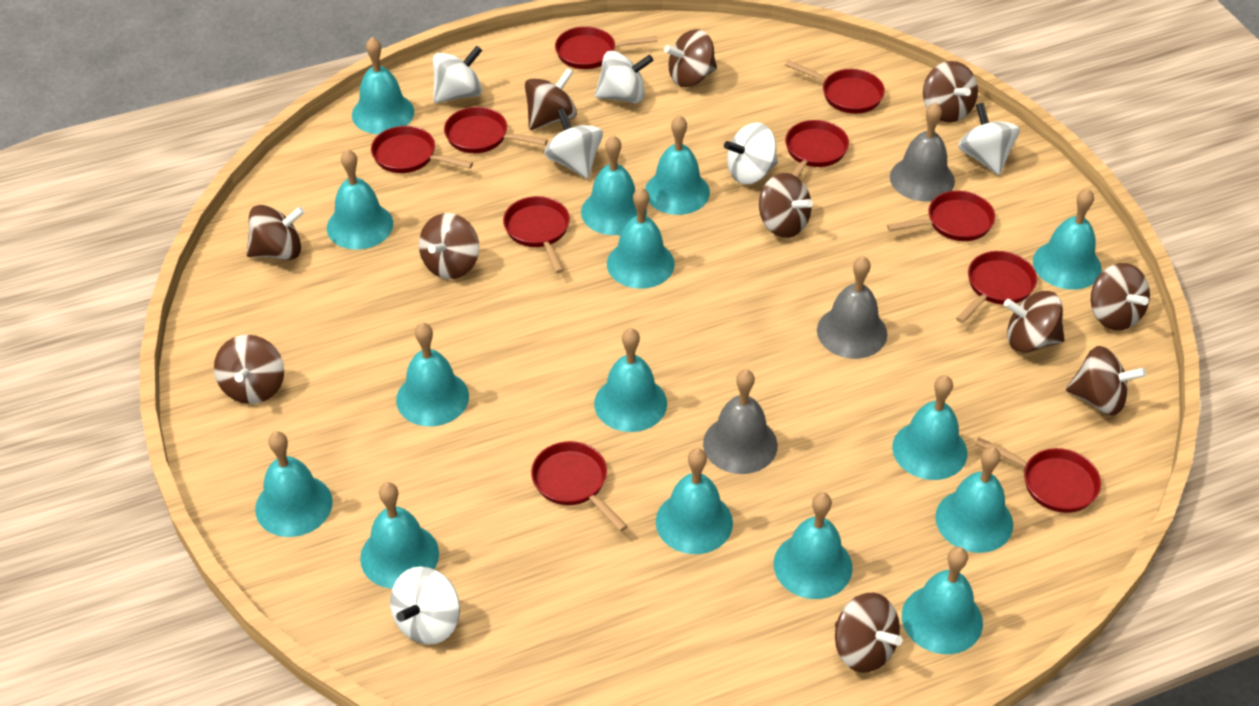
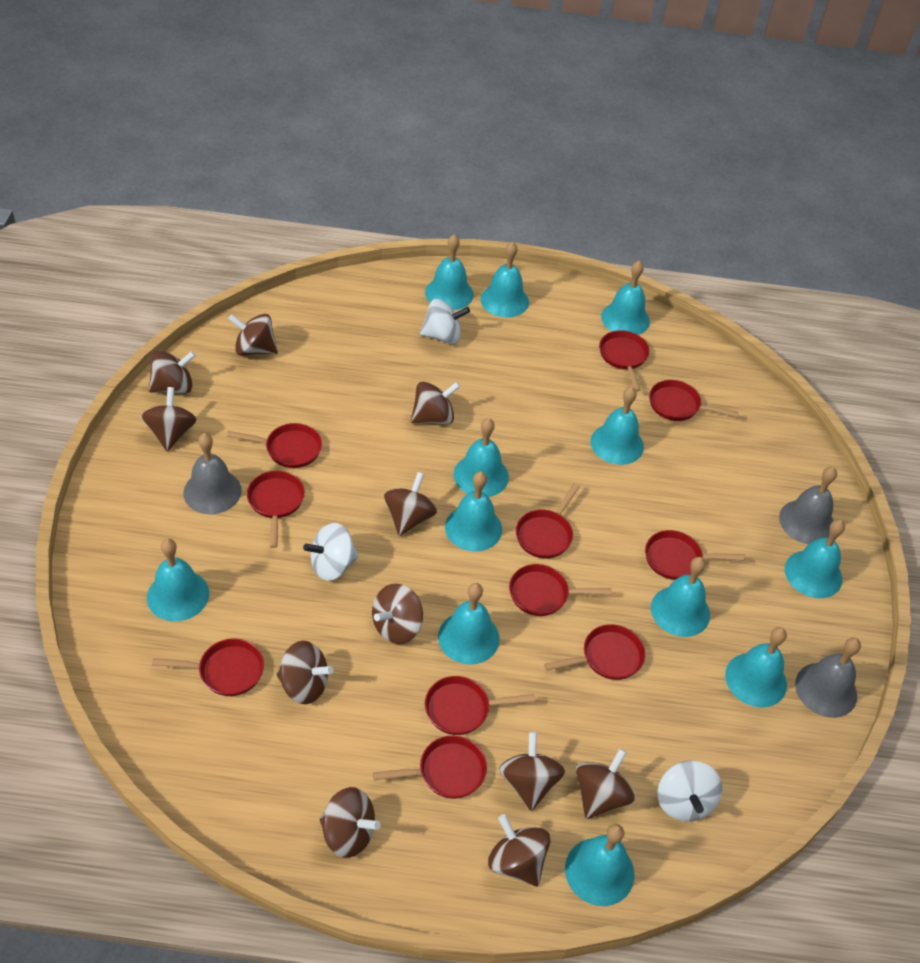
red pan: 10 -> 11
turquoise bell: 15 -> 12
white spinning top: 6 -> 3

